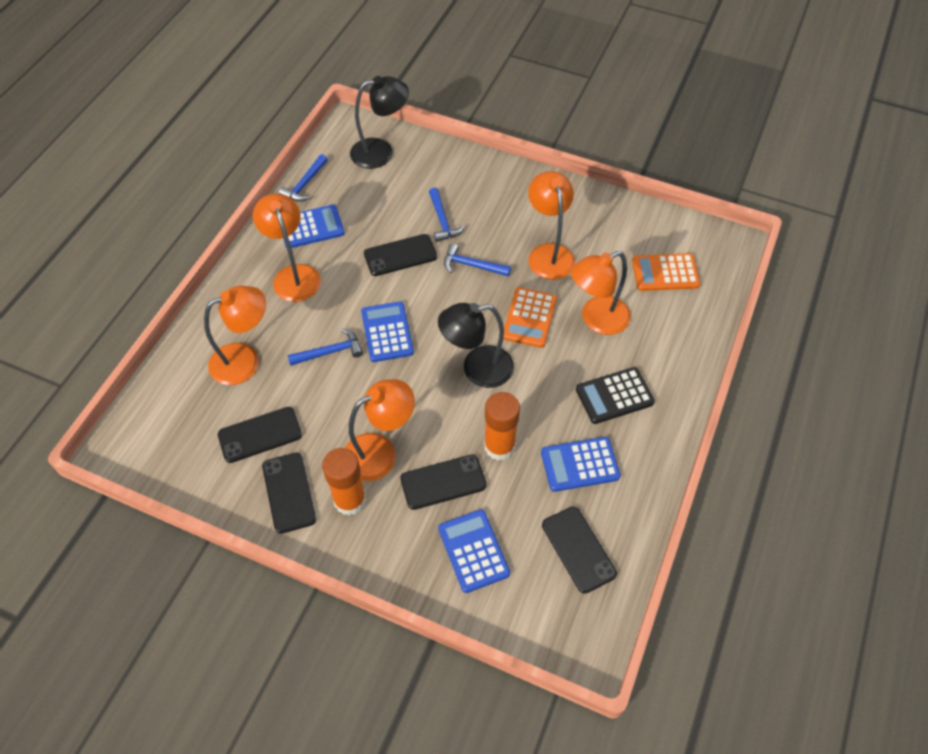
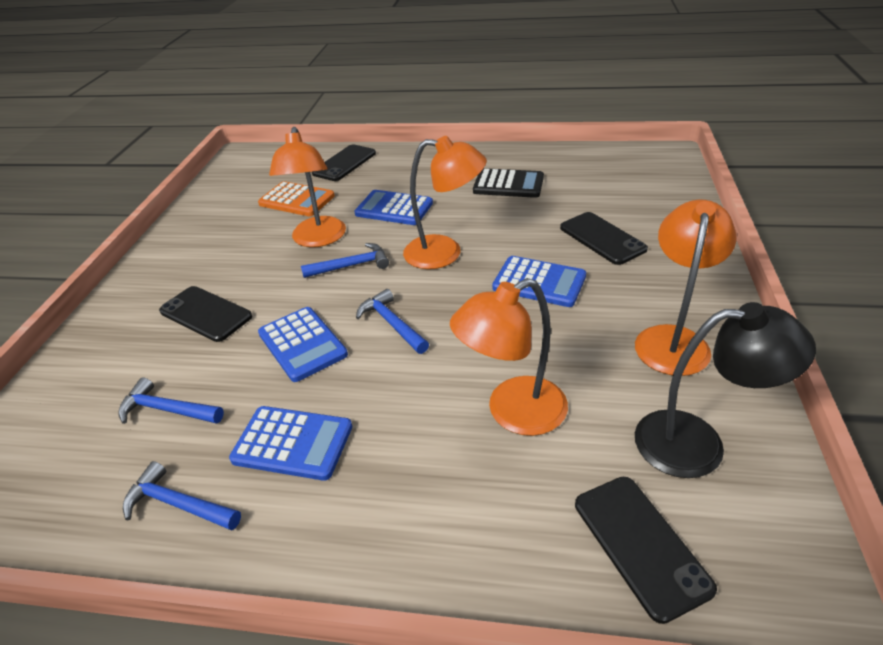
black lamp: 2 -> 1
black phone: 5 -> 4
orange calculator: 2 -> 1
orange glue stick: 2 -> 0
orange lamp: 5 -> 4

